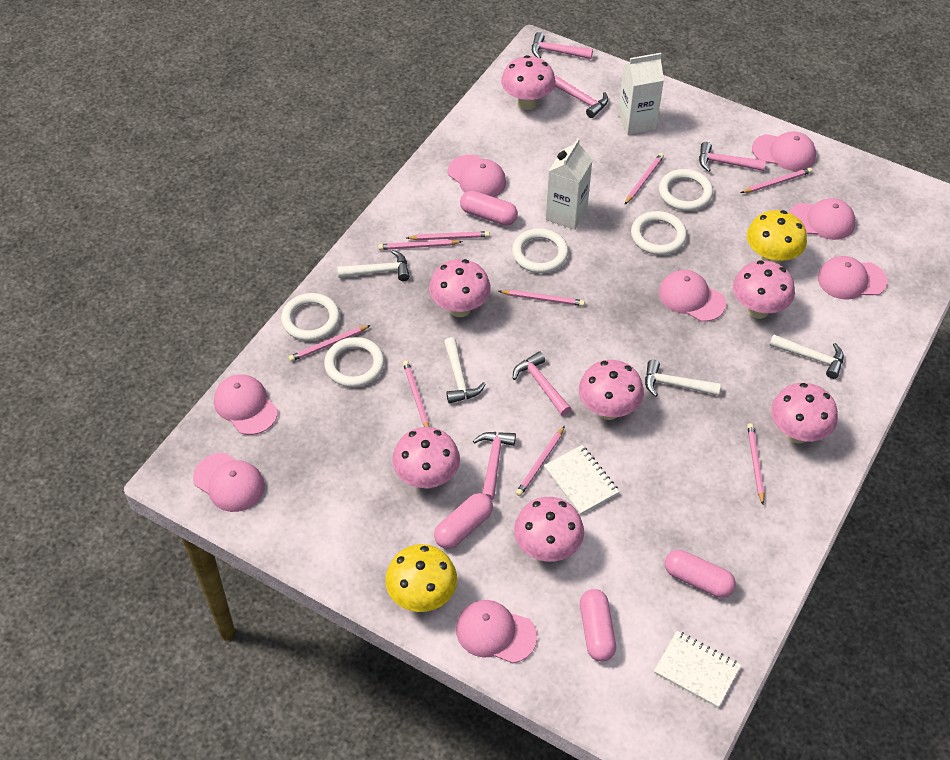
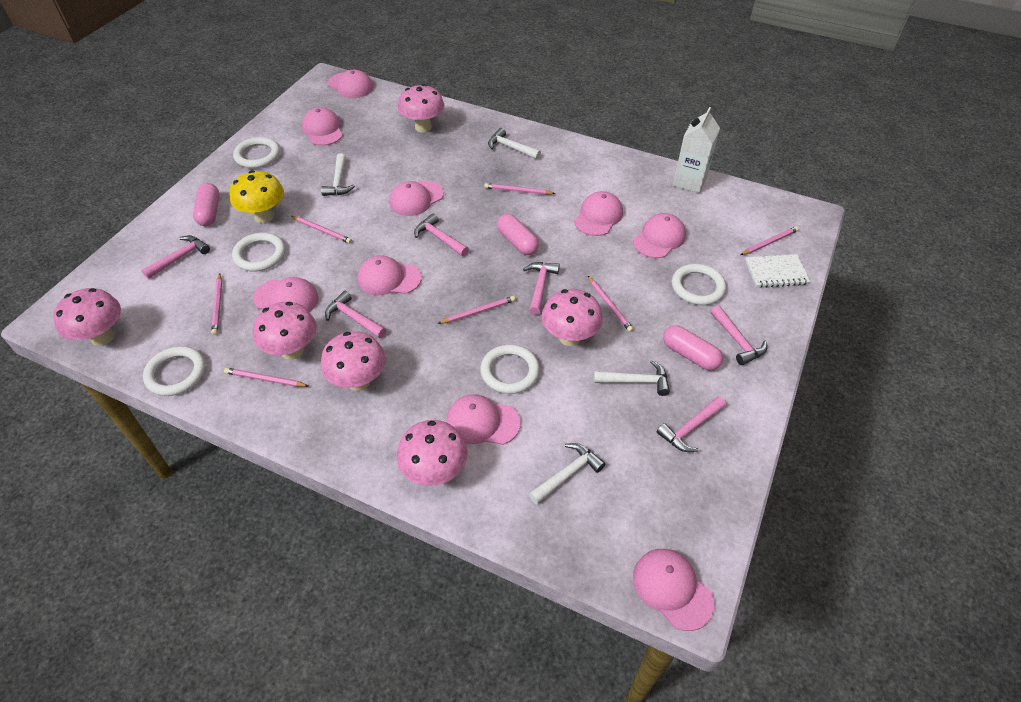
pink cap: 8 -> 9
pink capsule: 4 -> 3
pink hammer: 5 -> 6
pink mushroom: 7 -> 6
pink pencil: 9 -> 7
white carton: 2 -> 1
white notebook: 2 -> 1
yellow mushroom: 2 -> 1

